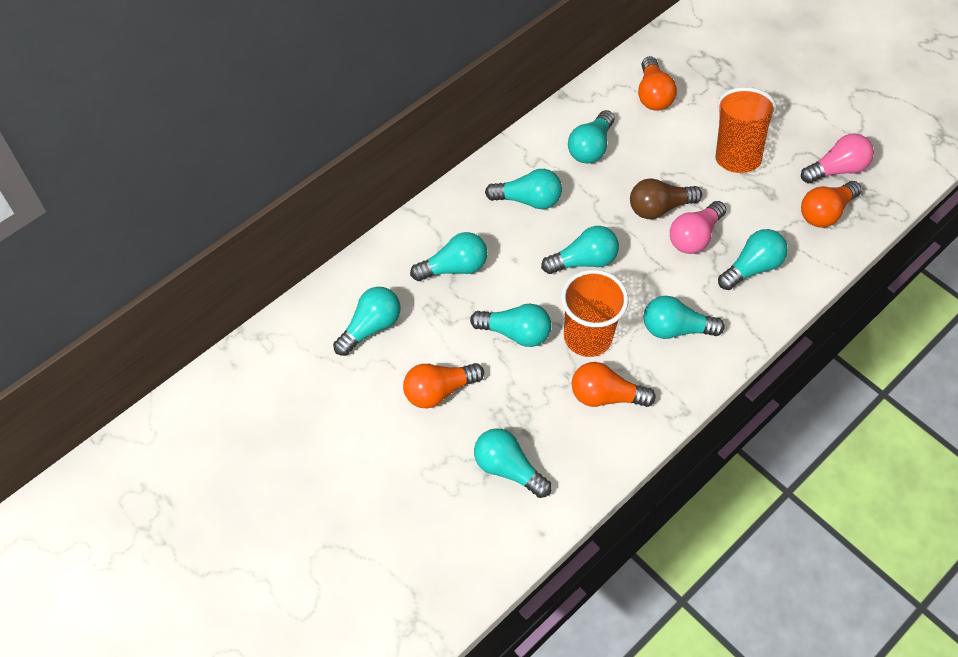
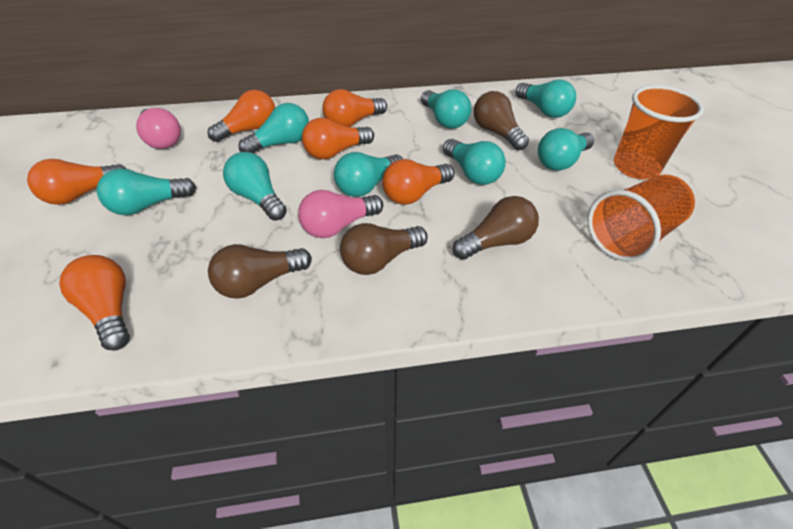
brown light bulb: 1 -> 4
orange light bulb: 4 -> 6
turquoise light bulb: 9 -> 8

